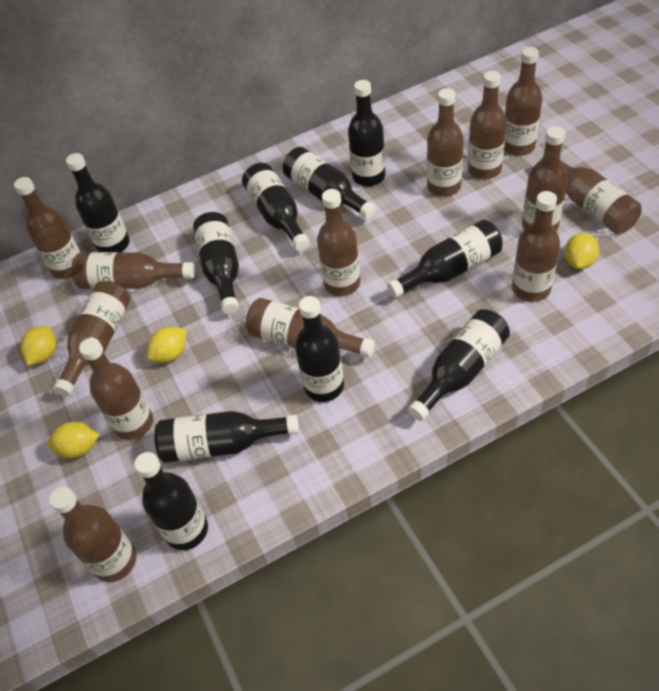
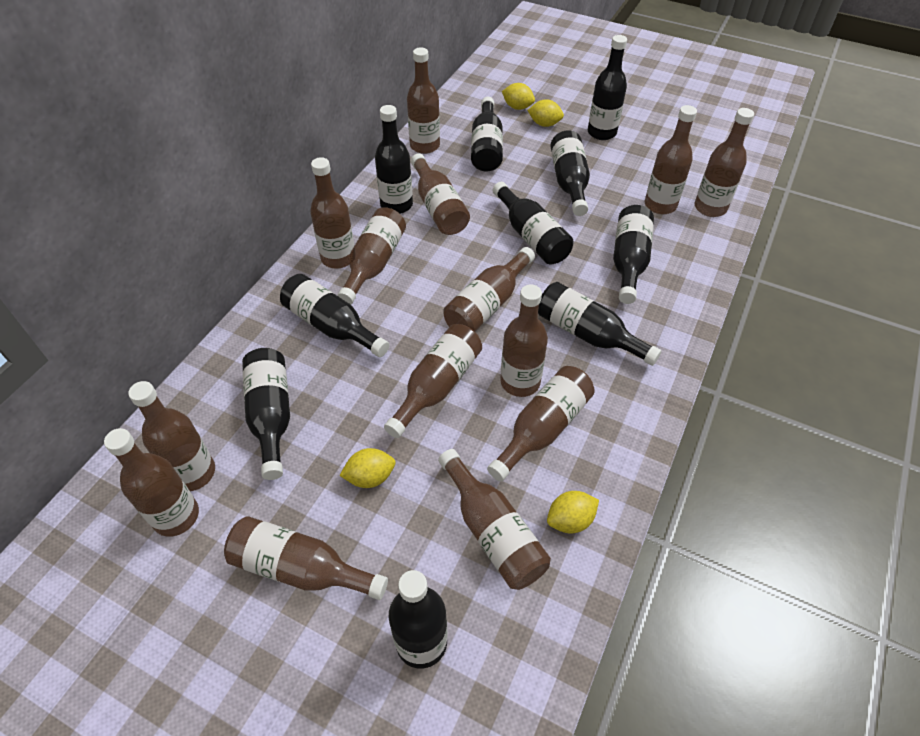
brown bottle: 13 -> 14

